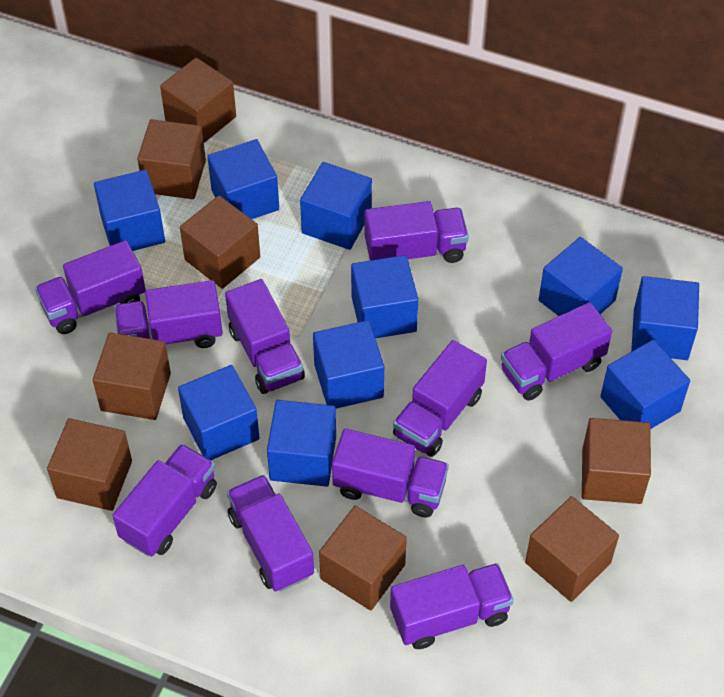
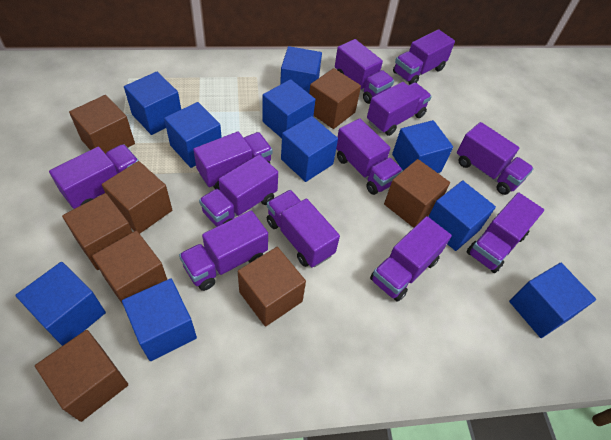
purple truck: 10 -> 12

